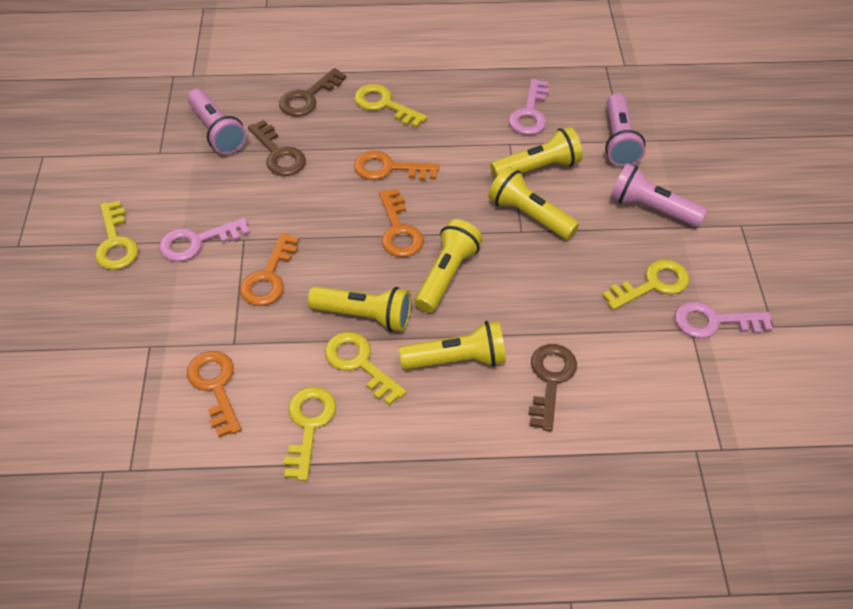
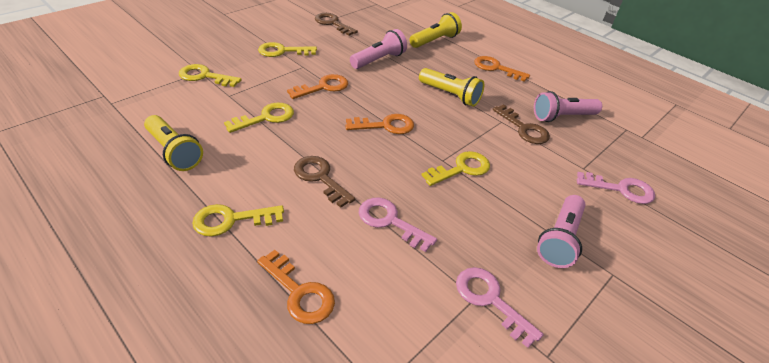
yellow flashlight: 5 -> 3

